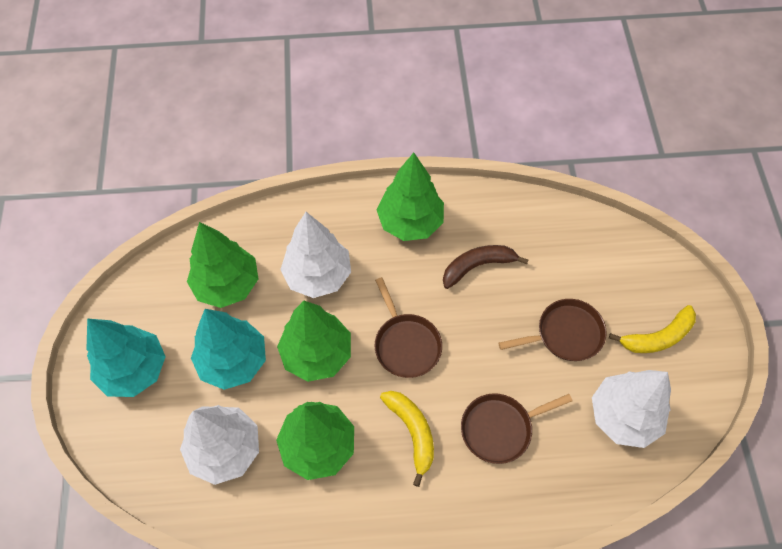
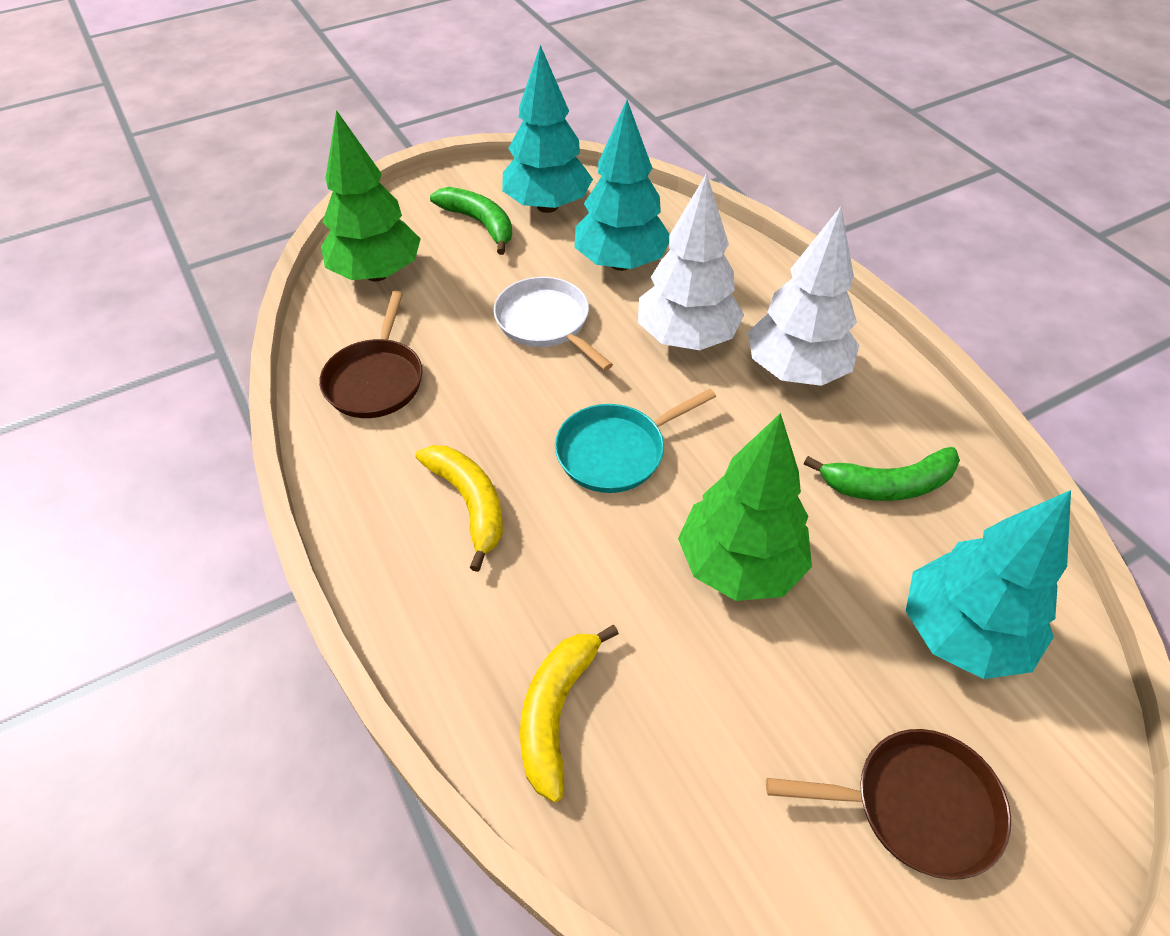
brown banana: 1 -> 0
brown pan: 3 -> 2
green banana: 0 -> 2
green tree: 4 -> 2
turquoise pan: 0 -> 1
turquoise tree: 2 -> 3
white pan: 0 -> 1
white tree: 3 -> 2

